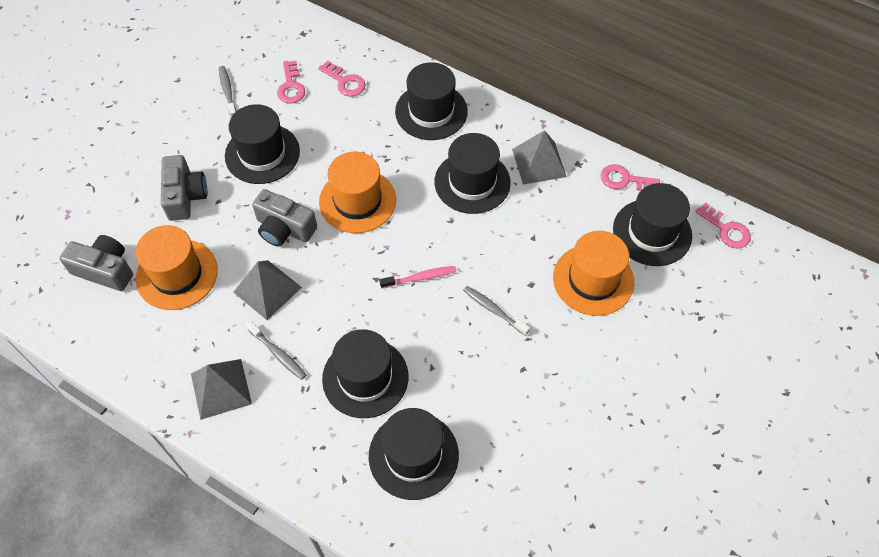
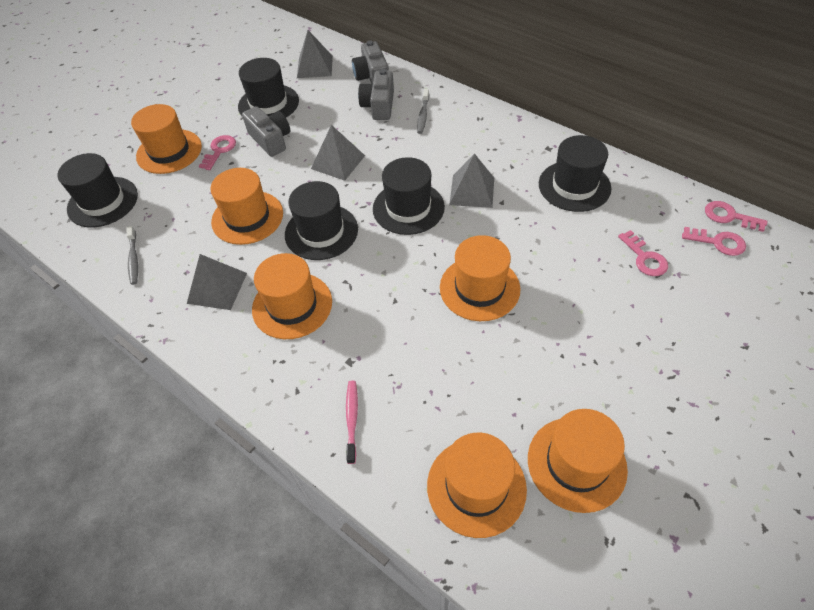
black hat: 6 -> 5
grey pyramid: 3 -> 4
grey toothbrush: 3 -> 2
orange hat: 3 -> 6

